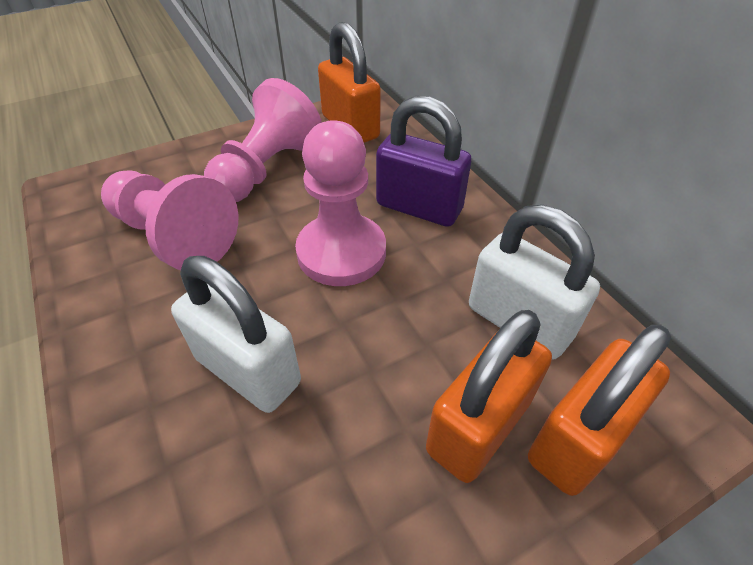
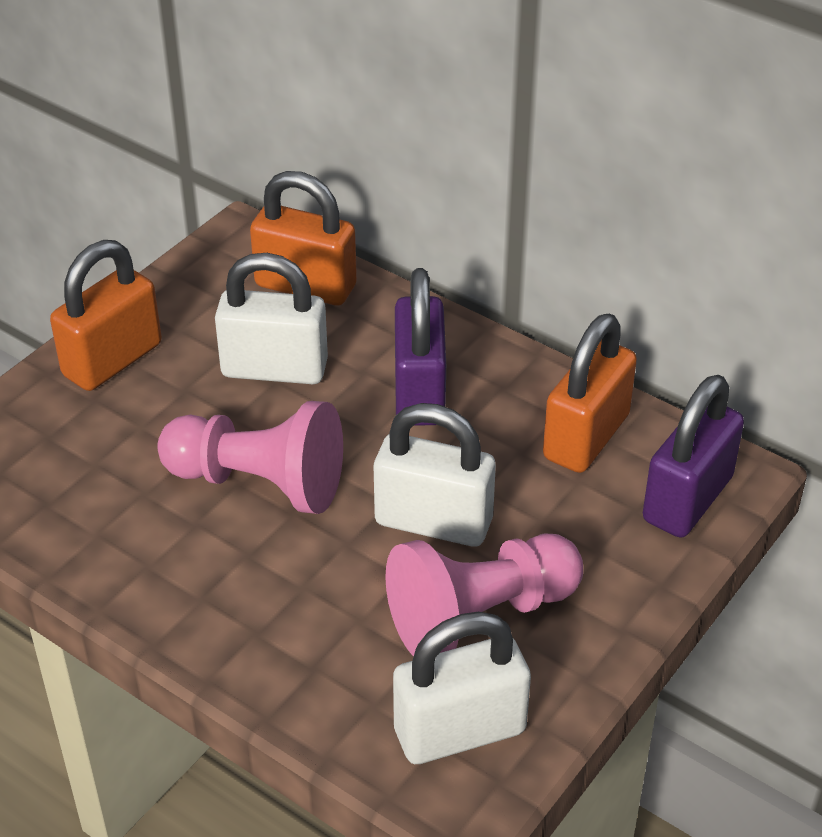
pink pawn: 3 -> 2
purple padlock: 1 -> 2
white padlock: 2 -> 3

